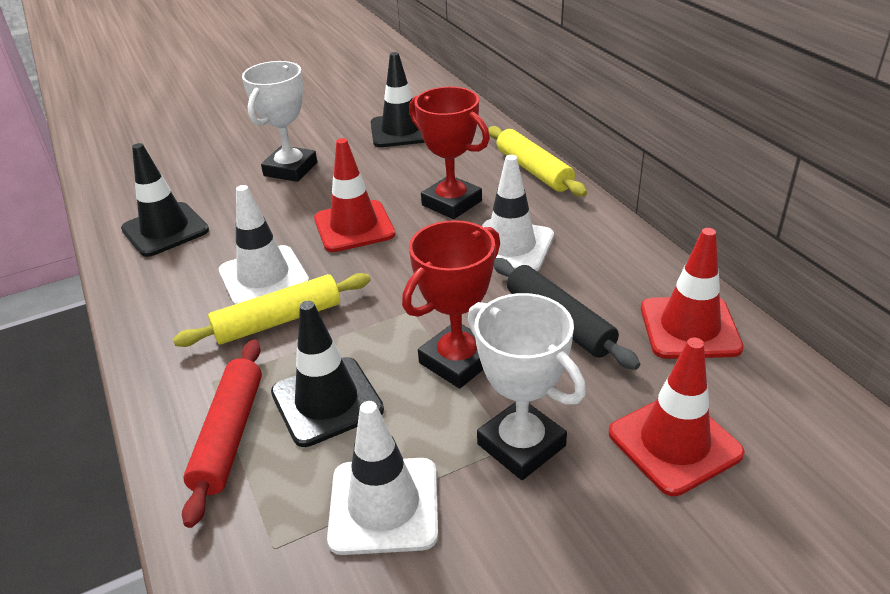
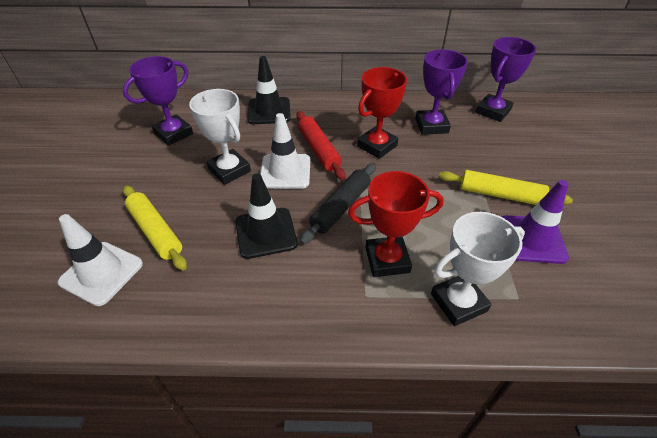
black traffic cone: 3 -> 2
purple traffic cone: 0 -> 1
purple trophy: 0 -> 3
red traffic cone: 3 -> 0
white traffic cone: 3 -> 2

